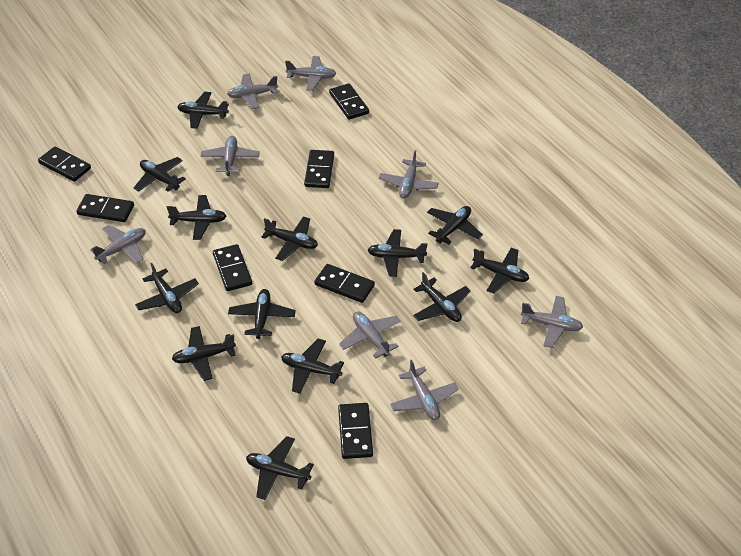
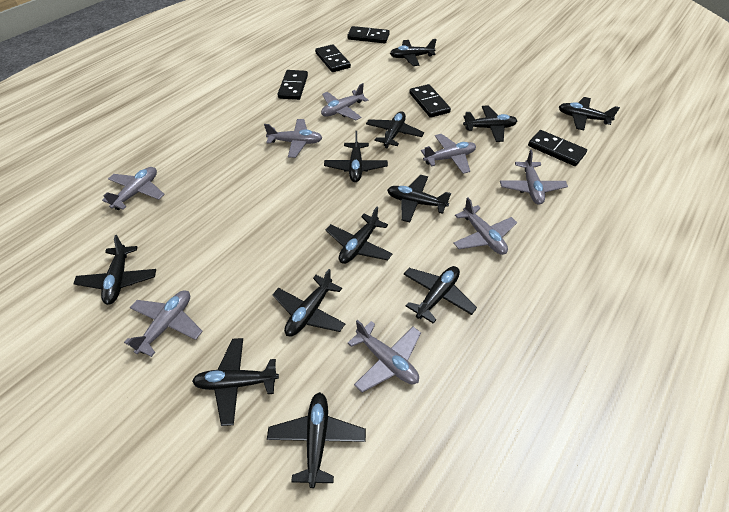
black domino: 7 -> 5
black plane: 13 -> 12

